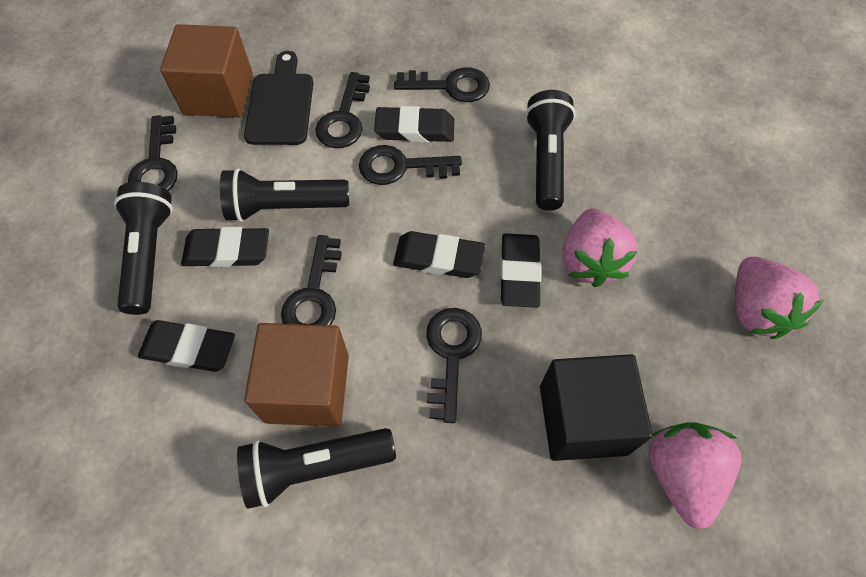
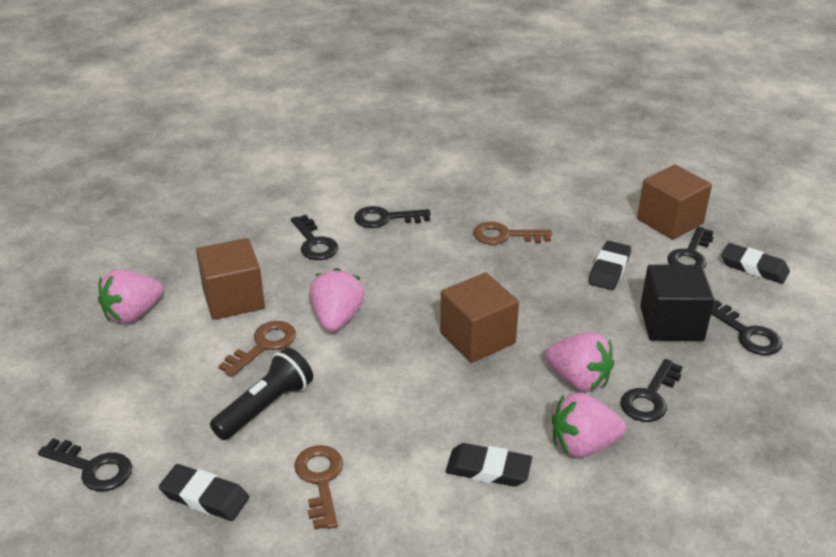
black cutting board: 1 -> 0
black eraser: 5 -> 4
black flashlight: 4 -> 1
brown cube: 2 -> 3
brown key: 0 -> 3
pink strawberry: 3 -> 4

